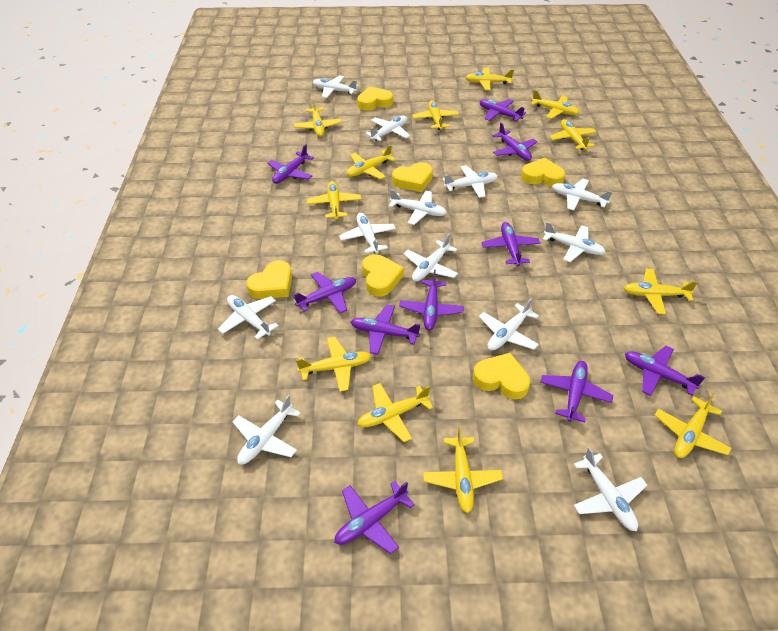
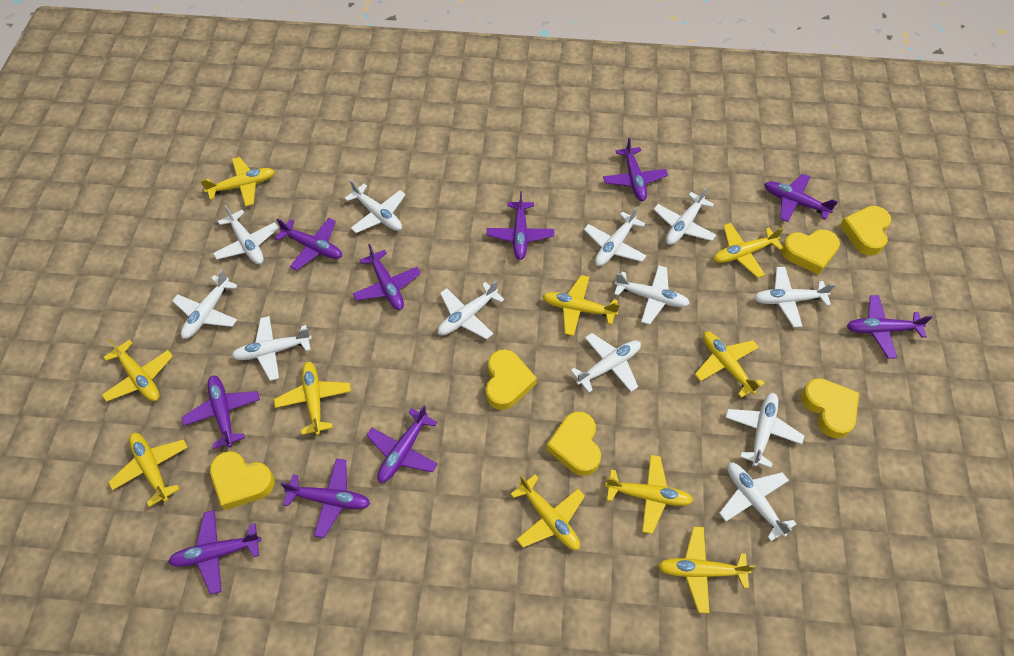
yellow plane: 12 -> 10

